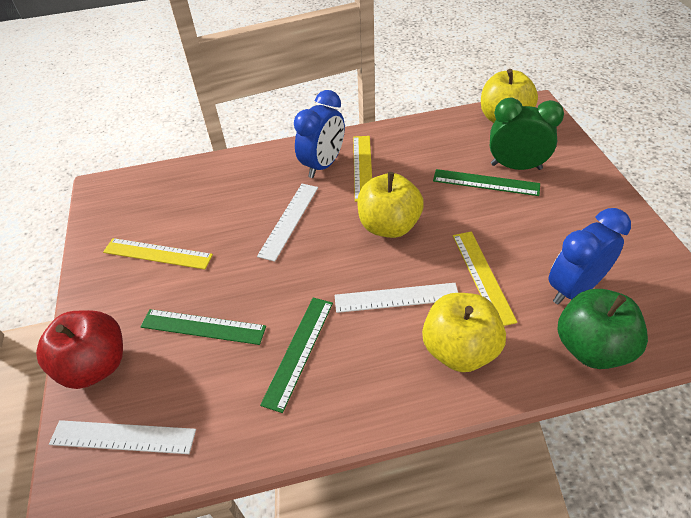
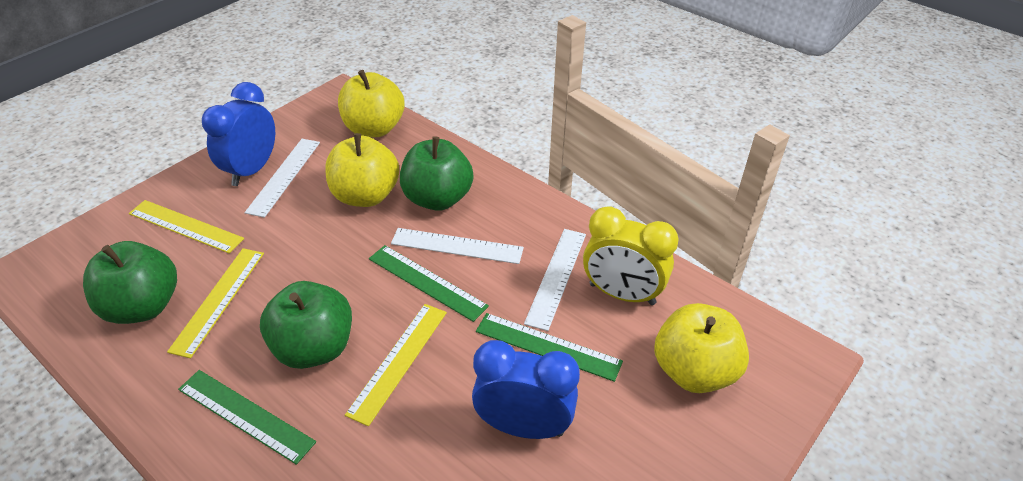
green apple: 1 -> 3
green clock: 1 -> 0
red apple: 1 -> 0
yellow clock: 0 -> 1

